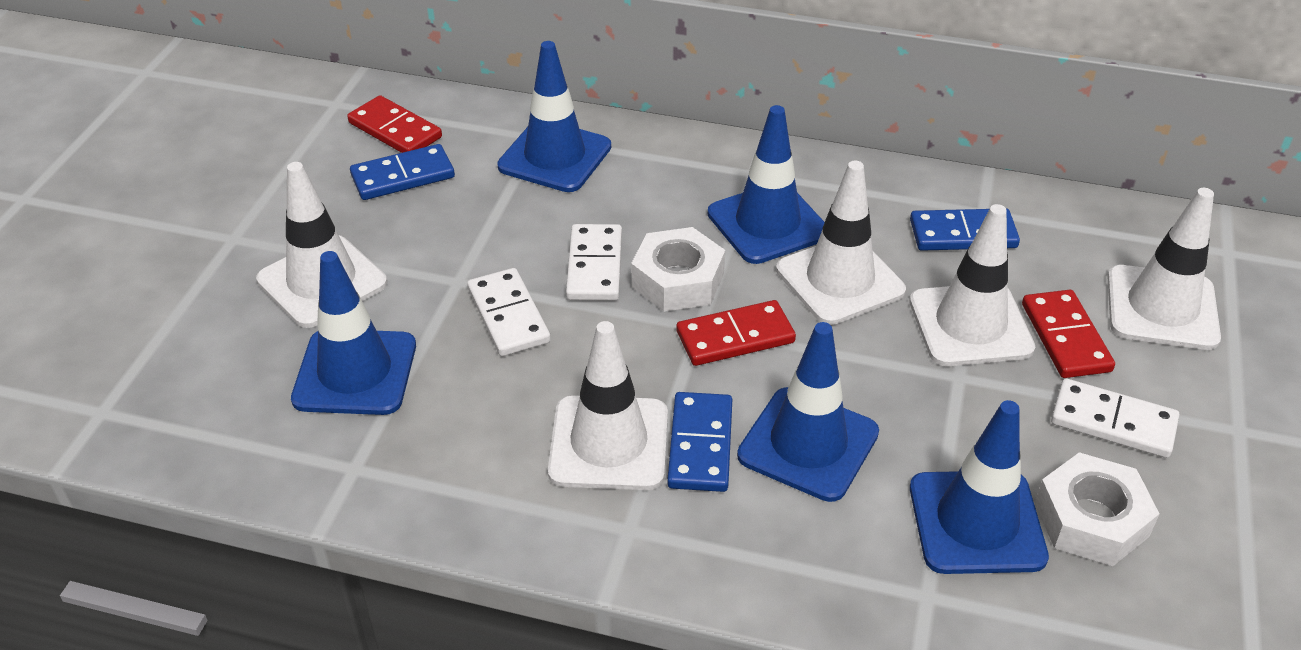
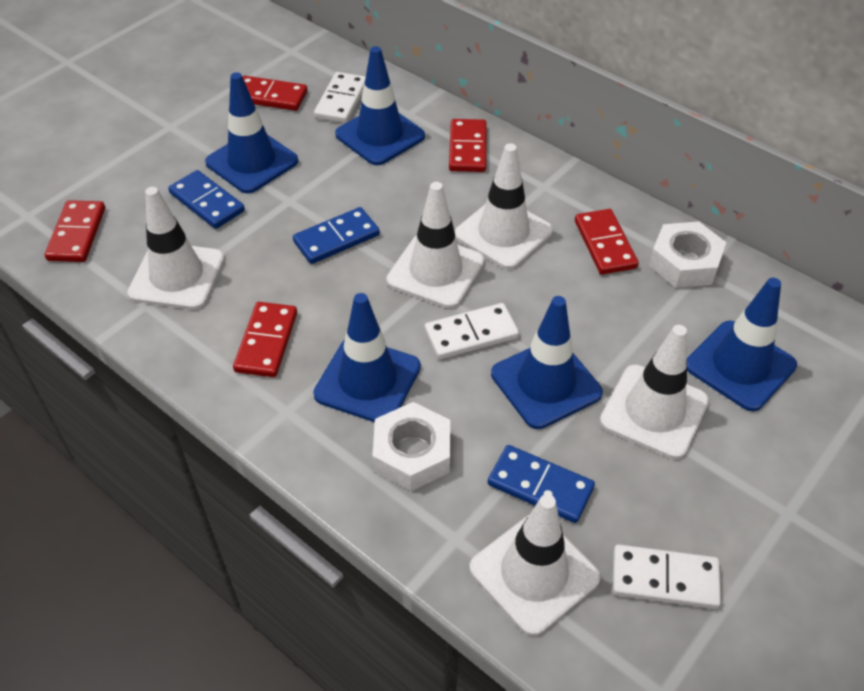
red domino: 3 -> 5

